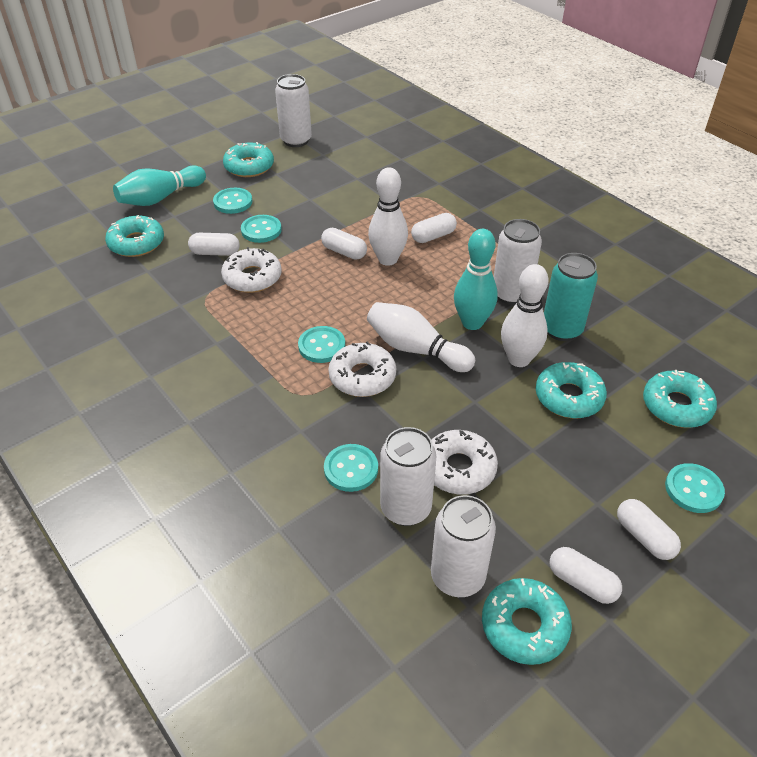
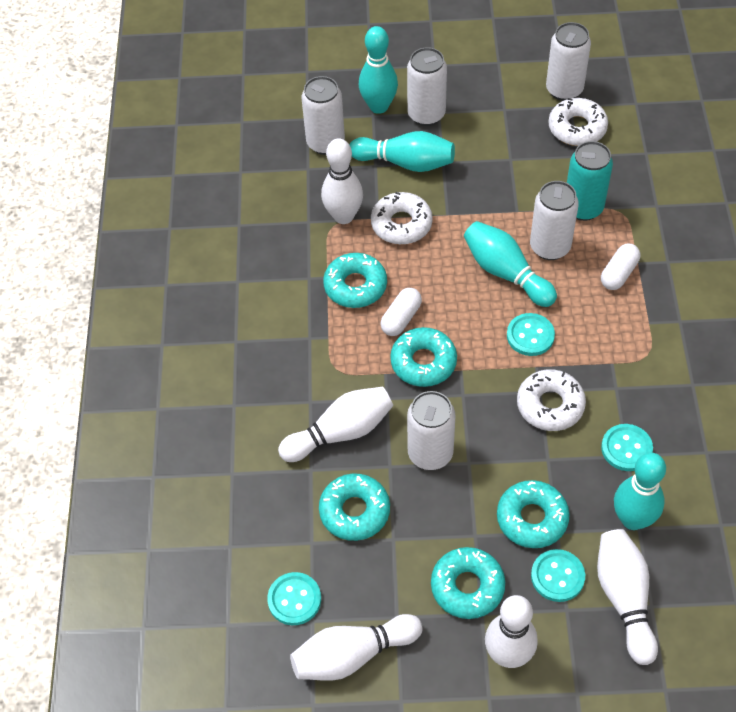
turquoise bowling pin: 2 -> 4
turquoise button: 5 -> 4
white bowling pin: 3 -> 5
white can: 4 -> 5
white capsule: 5 -> 2

